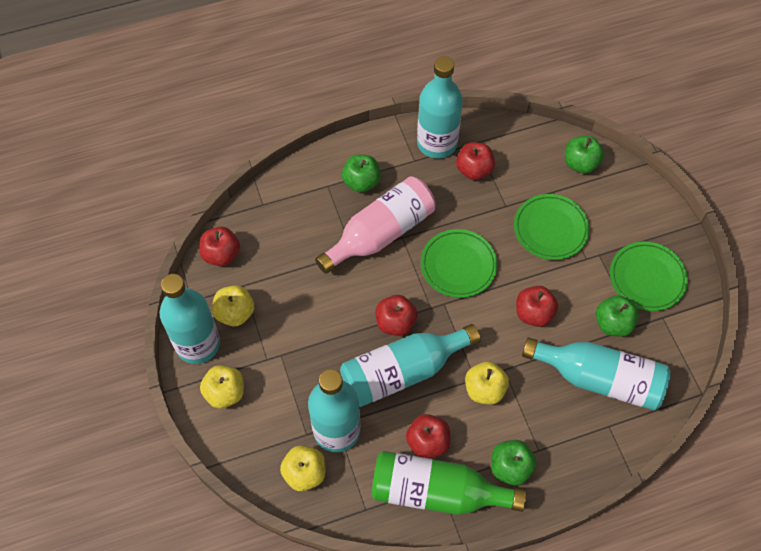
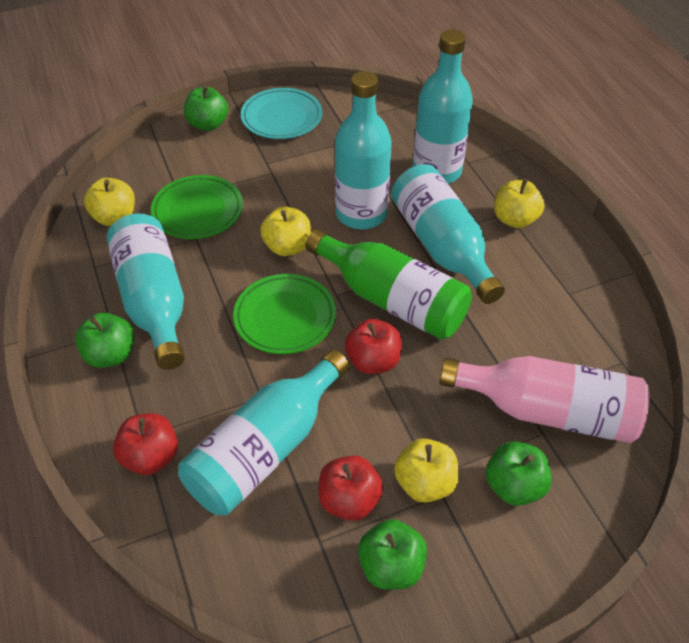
green plate: 3 -> 2
red apple: 5 -> 3
turquoise plate: 0 -> 1

